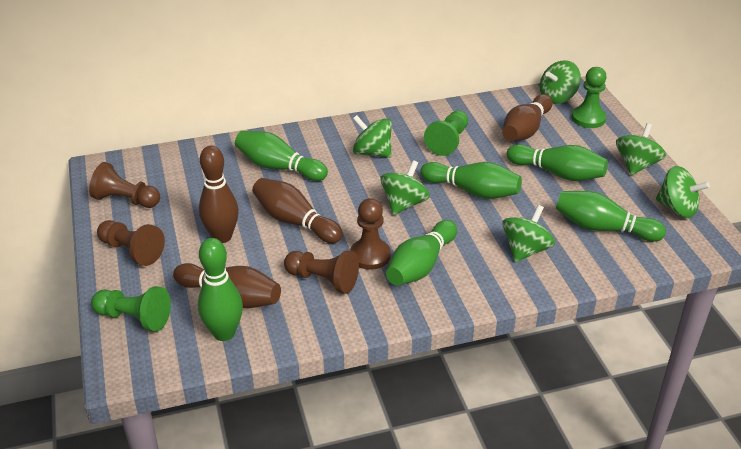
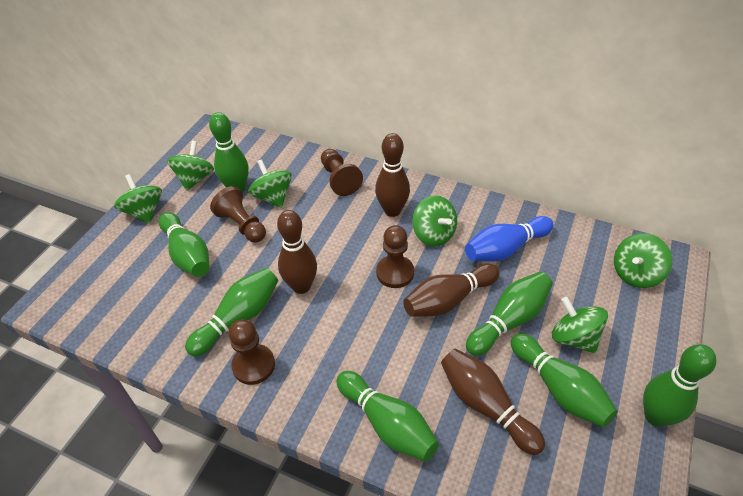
blue bowling pin: 0 -> 1
green bowling pin: 6 -> 7
green pawn: 3 -> 0

